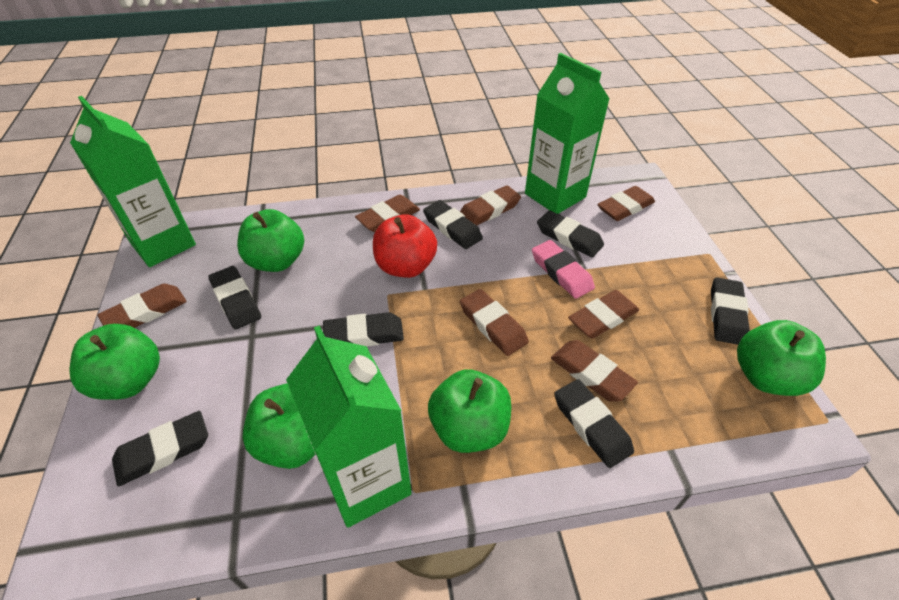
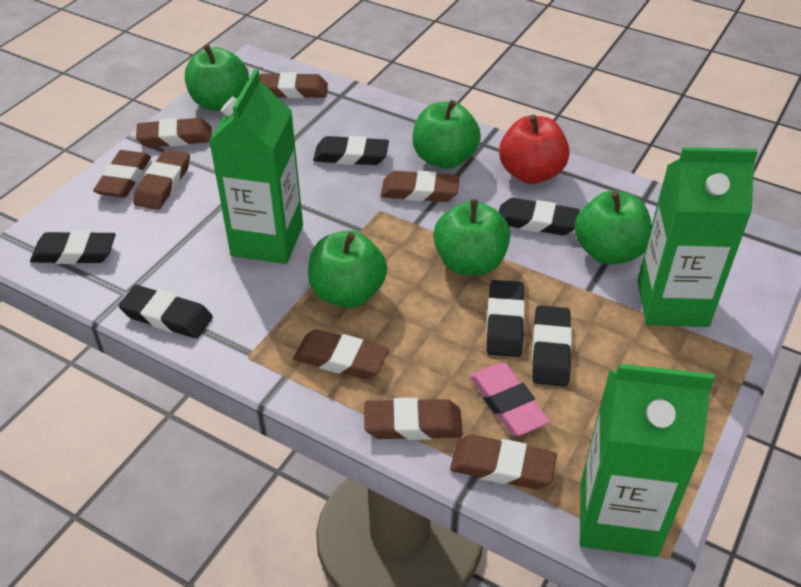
black eraser: 7 -> 6
brown eraser: 7 -> 8

